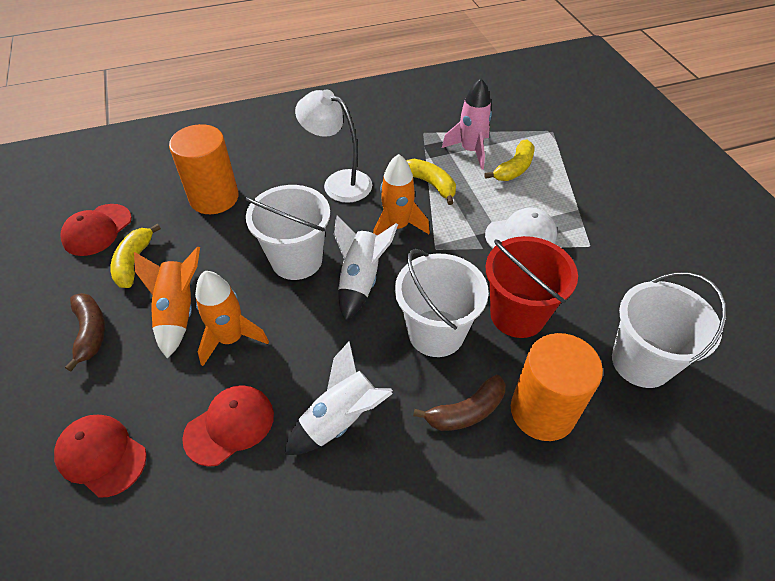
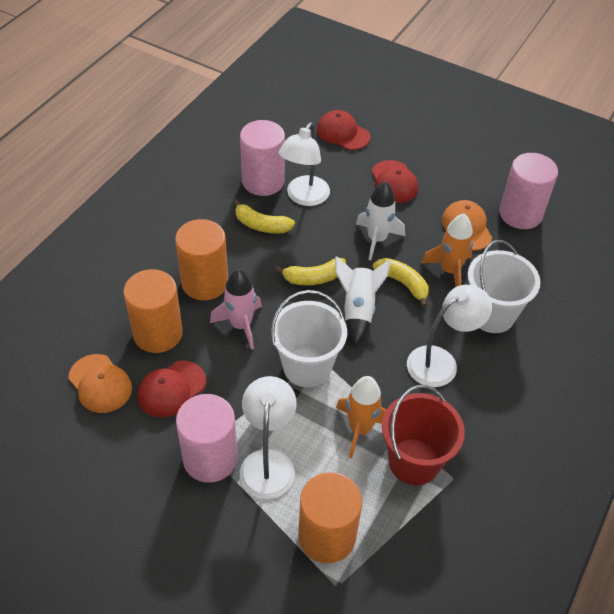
brown banana: 2 -> 0
orange cap: 0 -> 2
orange cylinder: 2 -> 3
orange rocket: 3 -> 2
pink cylinder: 0 -> 3
white bucket: 3 -> 2
white cap: 1 -> 0
white lamp: 1 -> 3

